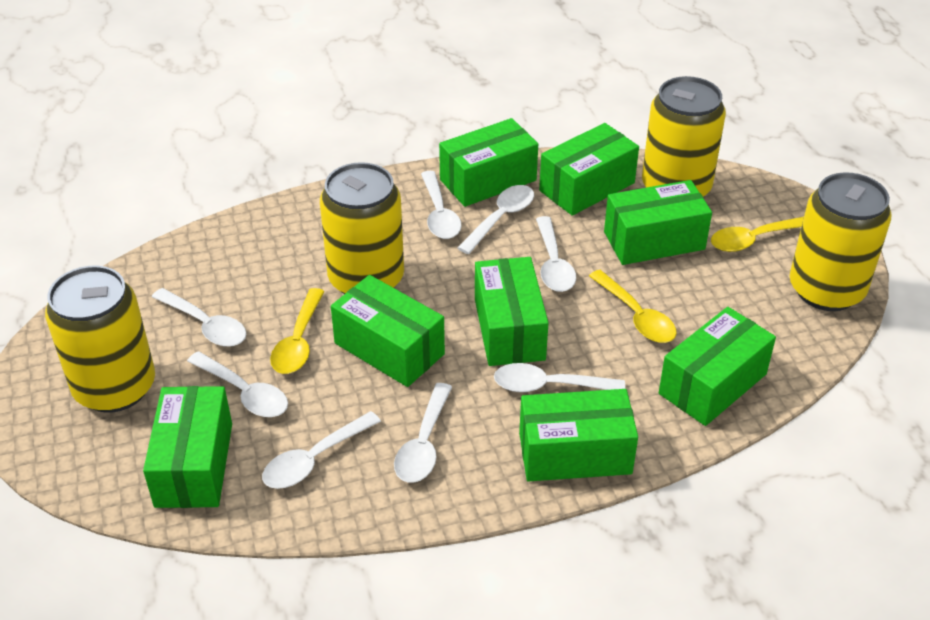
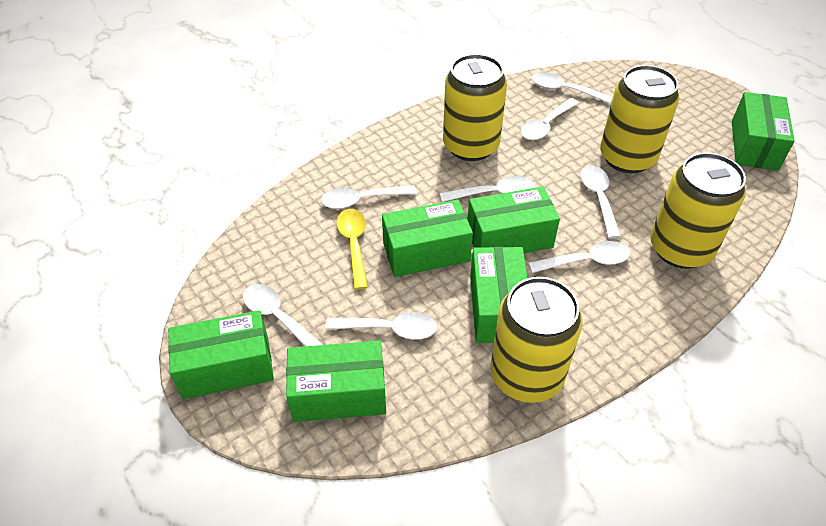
green box: 8 -> 6
yellow spoon: 3 -> 1

